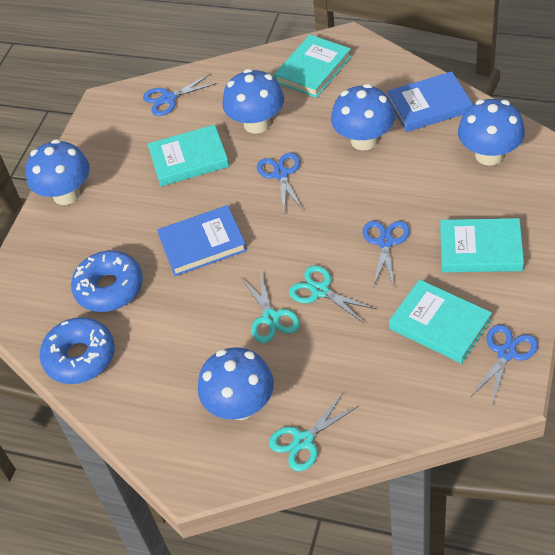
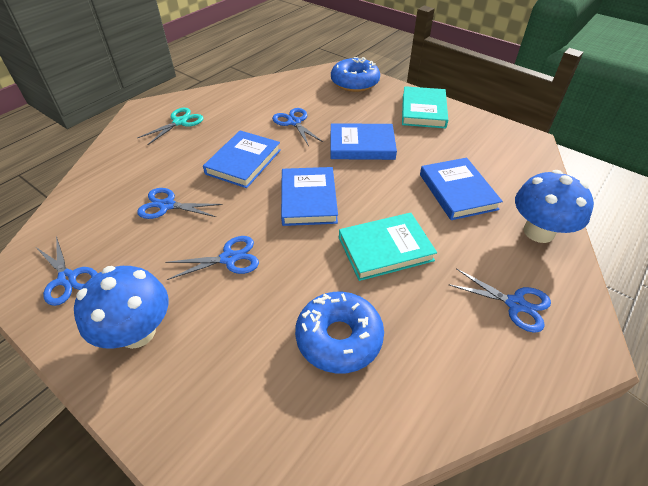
blue book: 2 -> 4
blue mushroom: 5 -> 2
blue scissors: 4 -> 5
turquoise book: 4 -> 2
turquoise scissors: 3 -> 1

